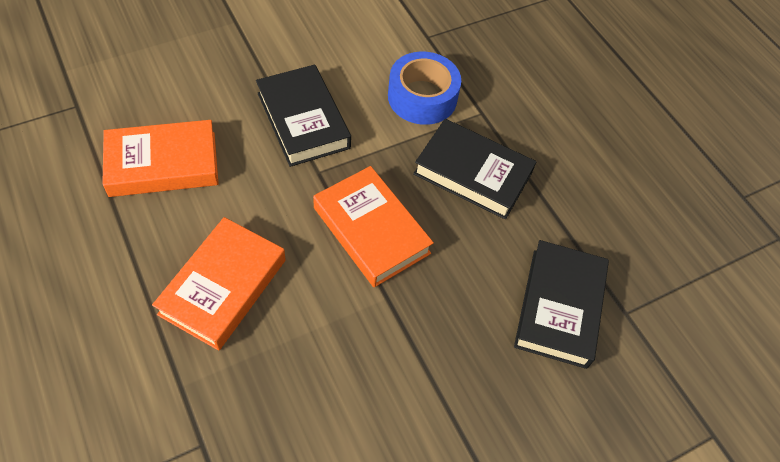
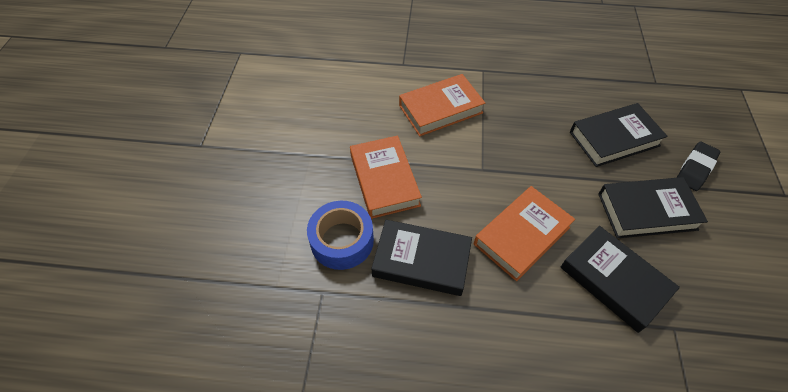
black book: 3 -> 4
black eraser: 0 -> 1

